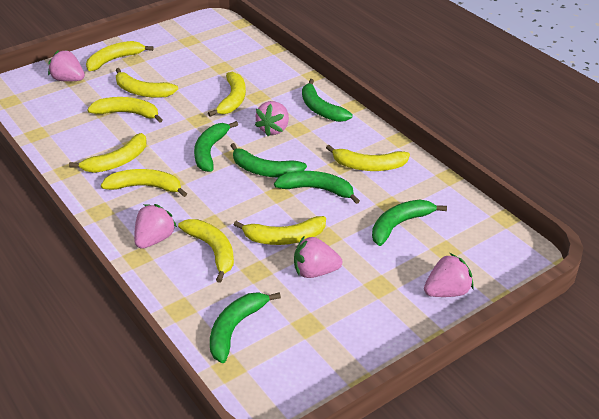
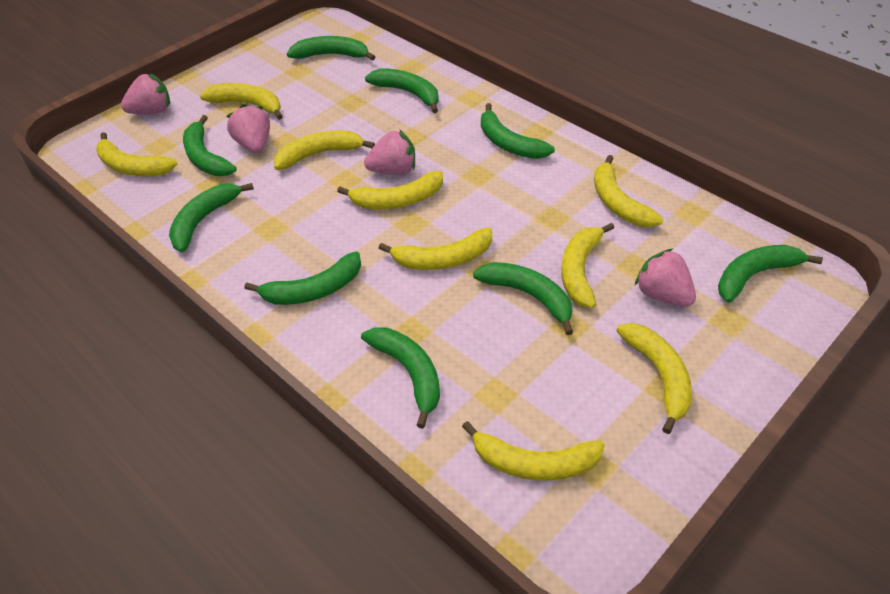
green banana: 6 -> 9
pink strawberry: 5 -> 4

